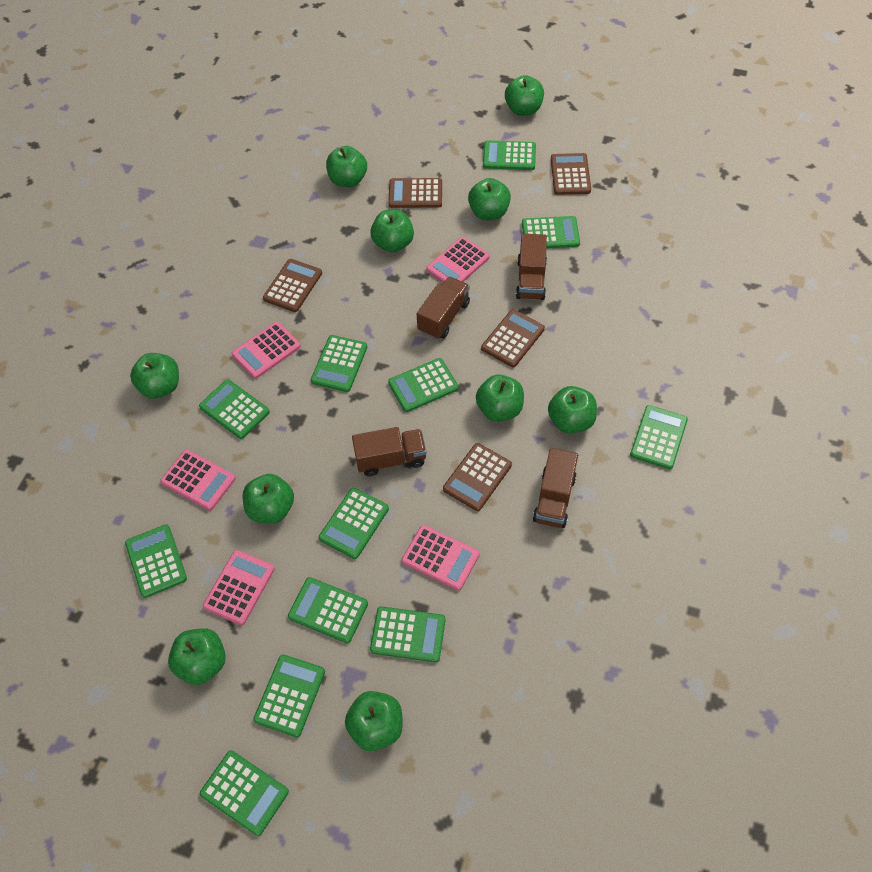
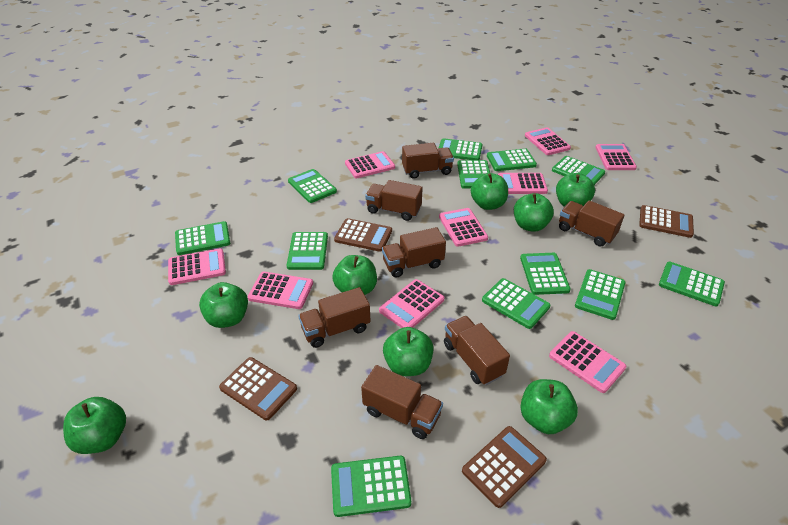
brown calculator: 5 -> 4
brown truck: 4 -> 7
green apple: 10 -> 8
pink calculator: 5 -> 9

